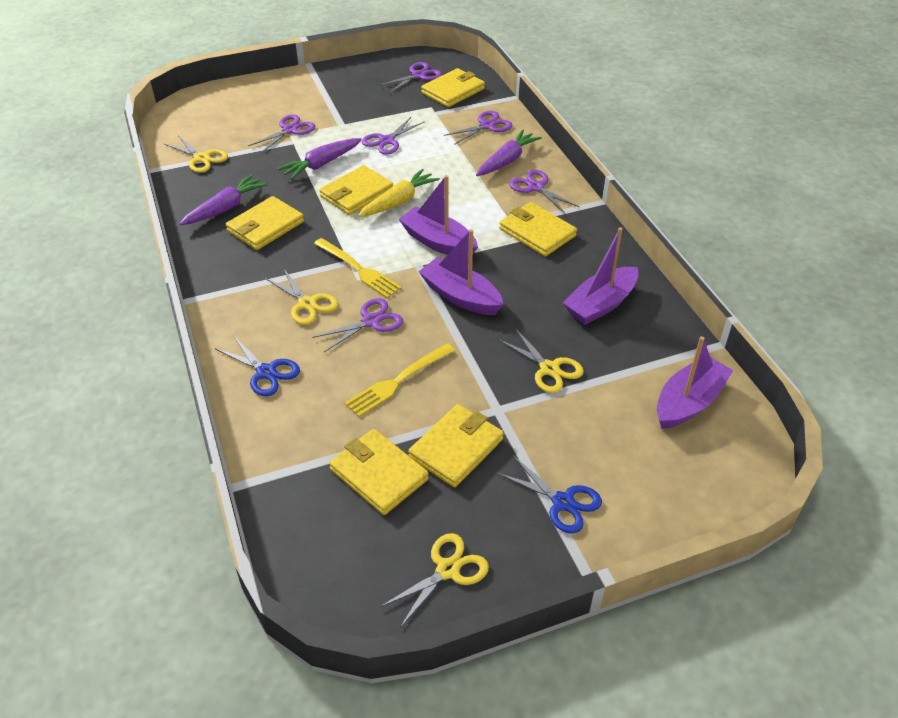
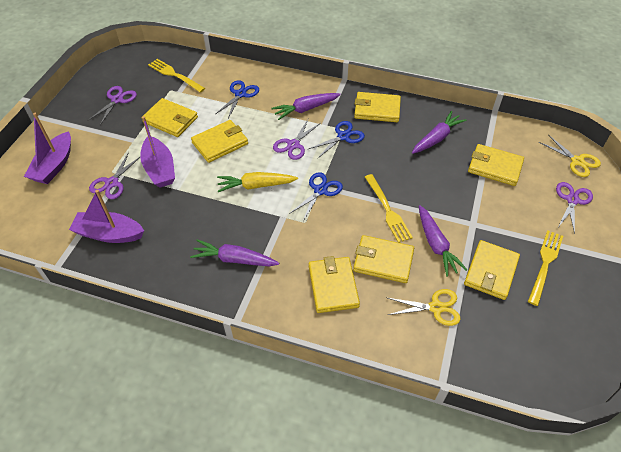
blue scissors: 2 -> 3
purple boat: 4 -> 3
purple carrot: 3 -> 4
purple scissors: 6 -> 4
yellow fork: 2 -> 3
yellow scissors: 4 -> 2
yellow wallet: 6 -> 7

